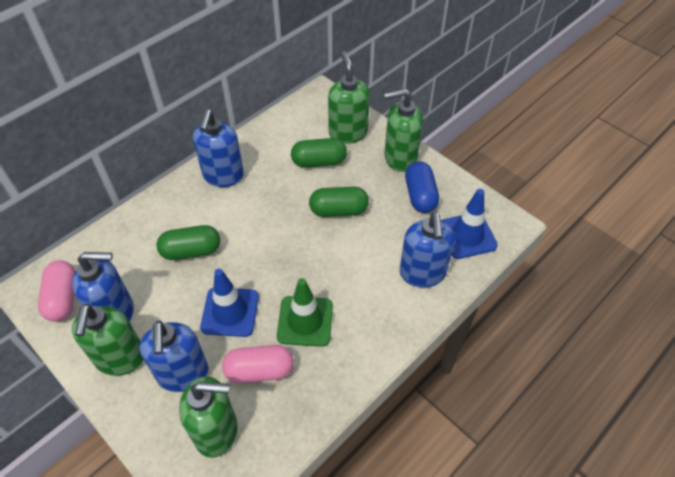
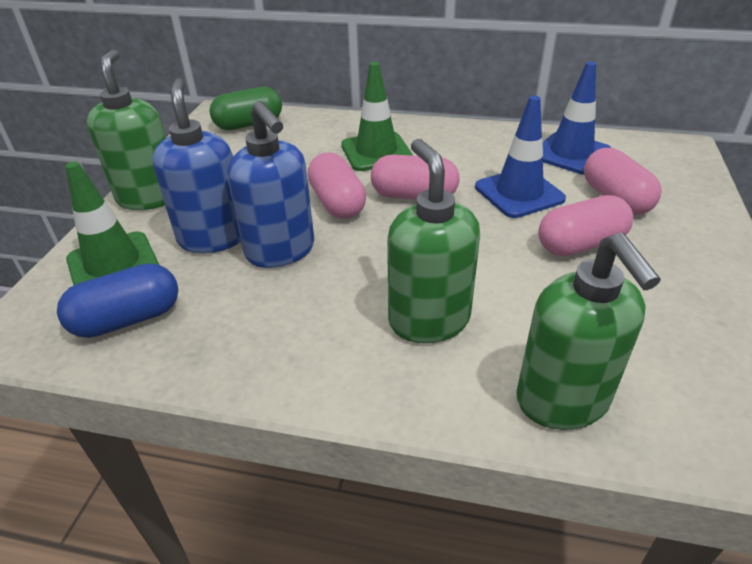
blue soap dispenser: 4 -> 2
green capsule: 3 -> 1
green soap dispenser: 4 -> 3
green traffic cone: 1 -> 2
pink capsule: 2 -> 4

